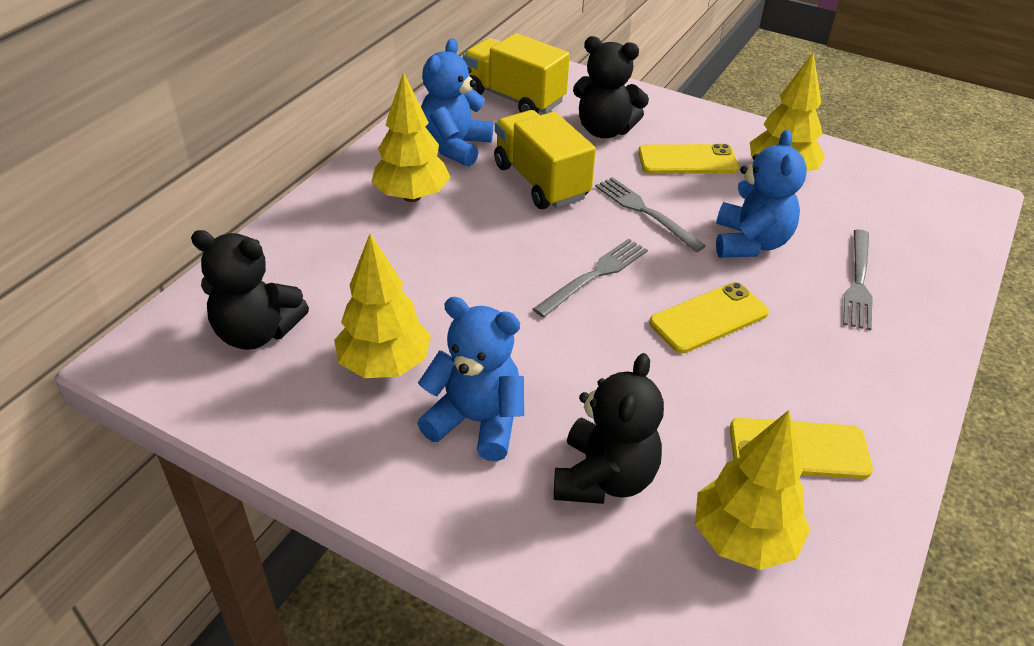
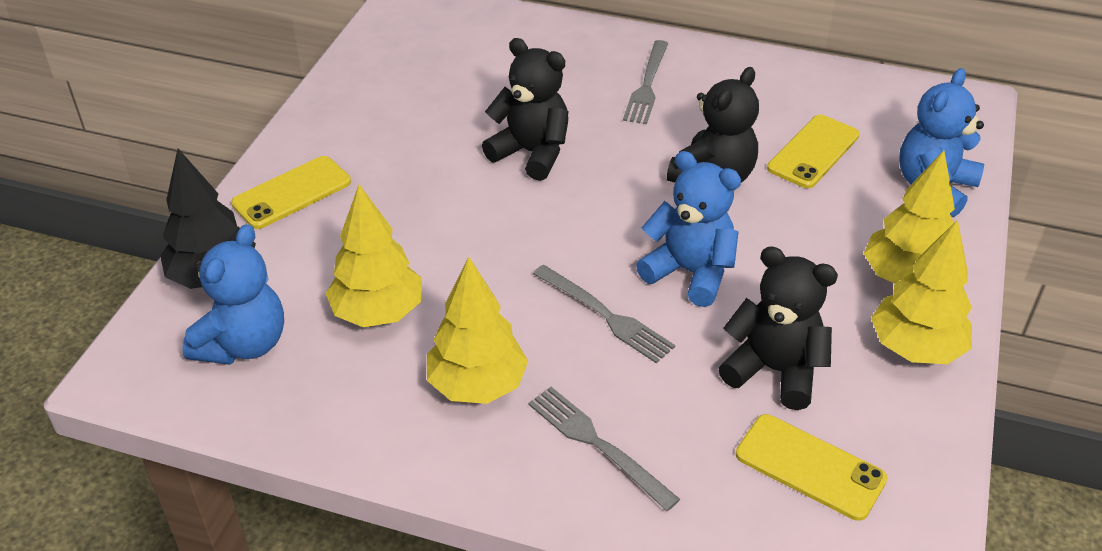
black tree: 0 -> 1
yellow truck: 2 -> 0

